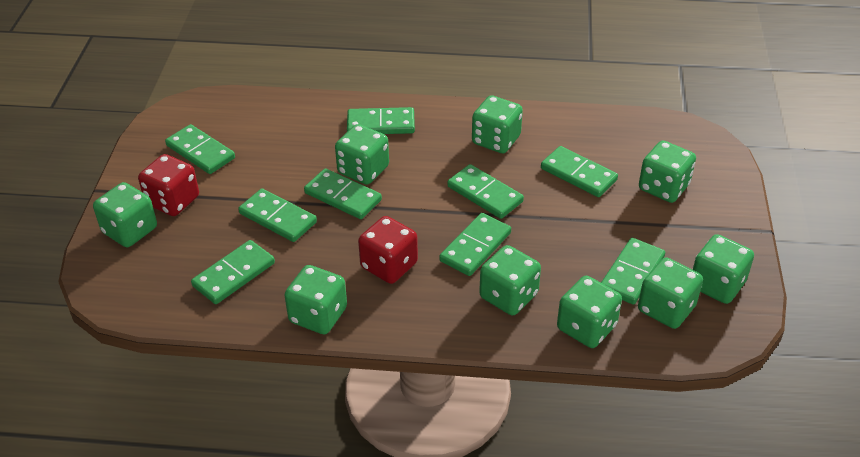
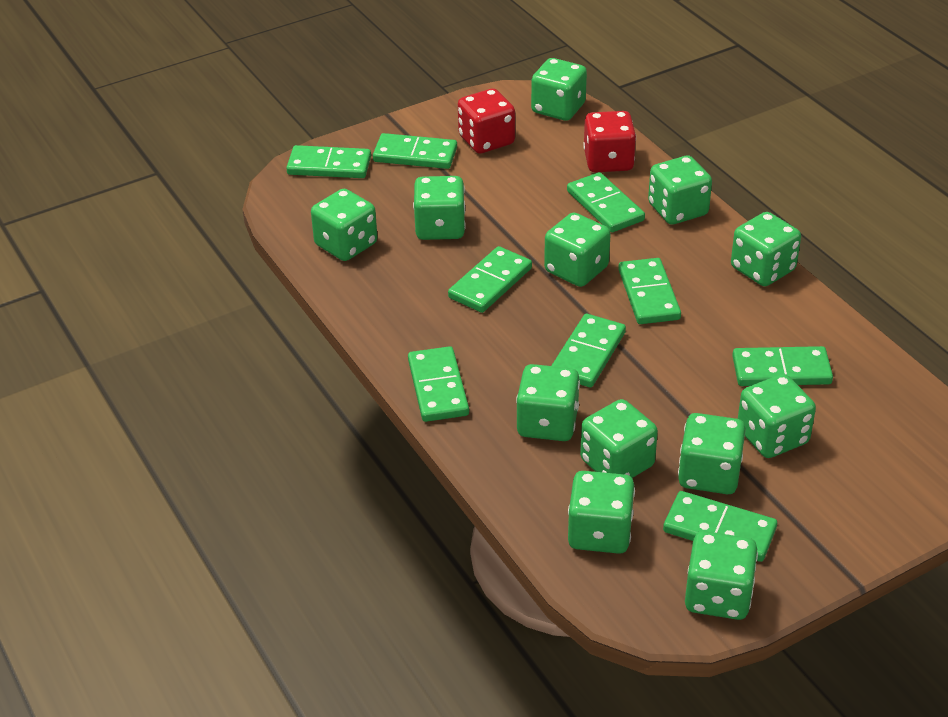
green dice: 9 -> 12

